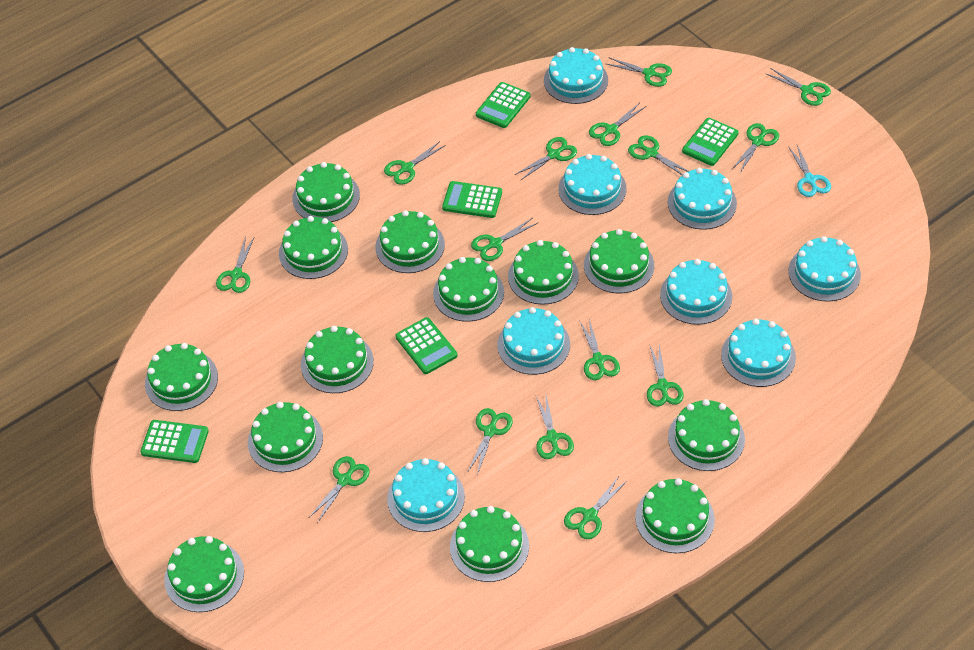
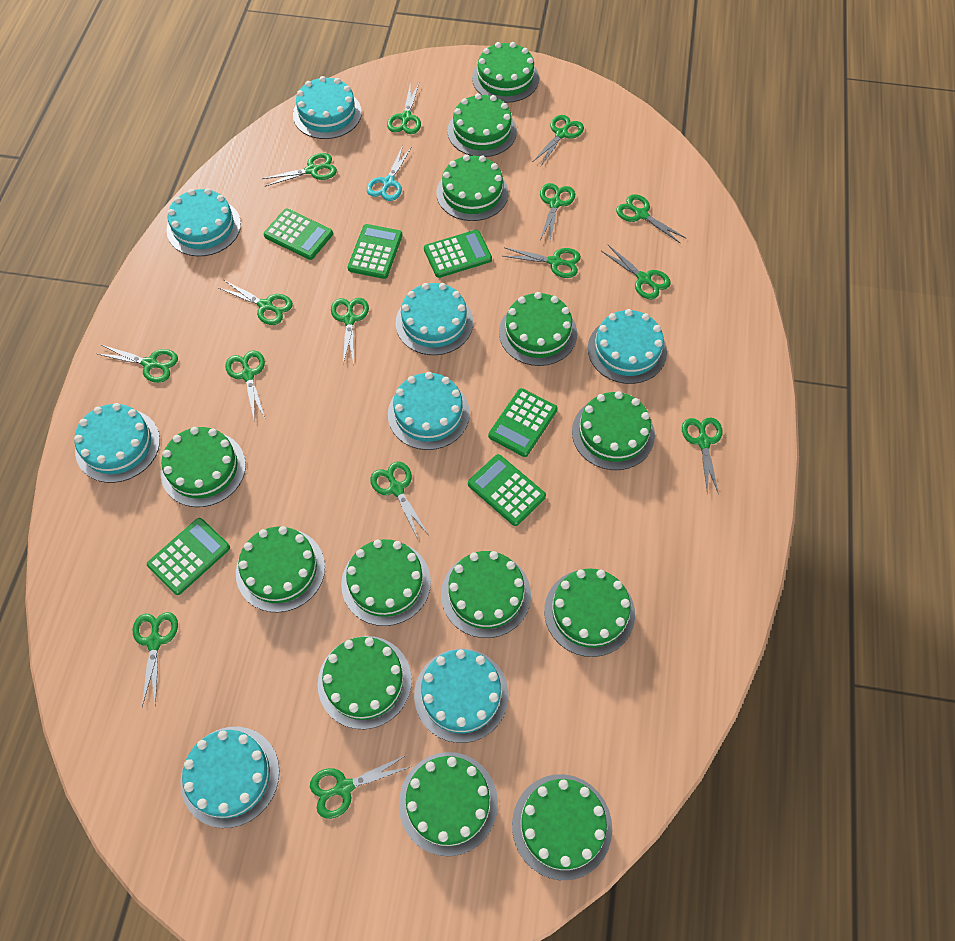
green calculator: 5 -> 6

